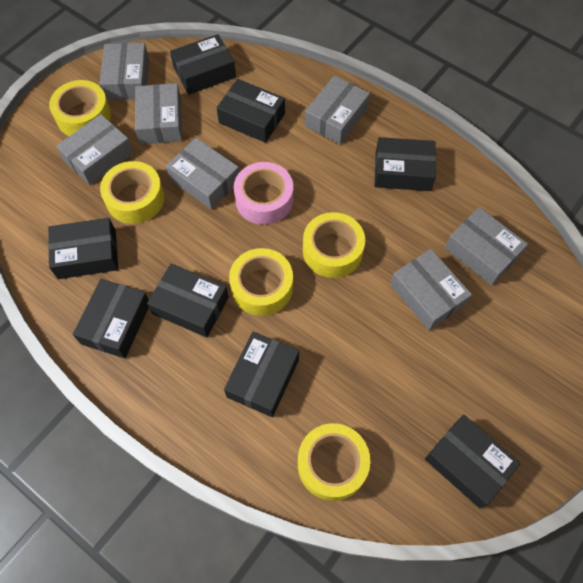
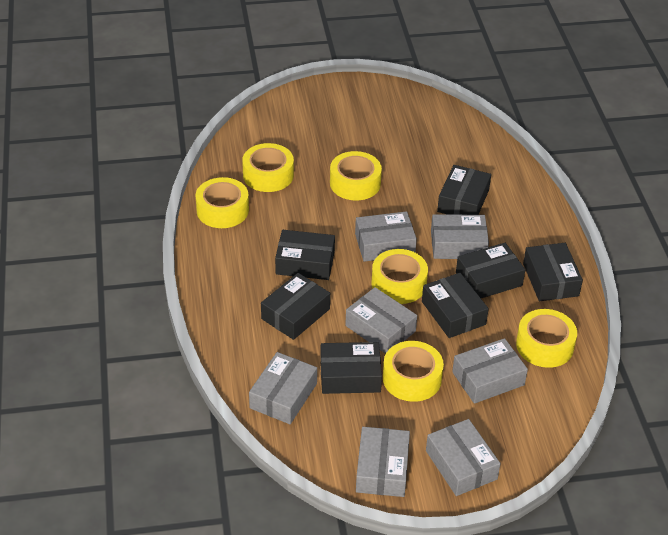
black box: 8 -> 7
pink tape: 1 -> 0
yellow tape: 5 -> 6

